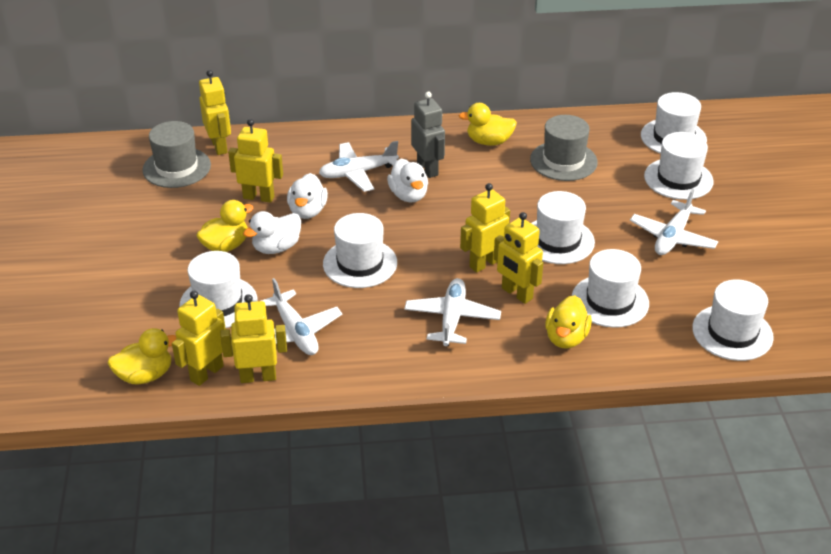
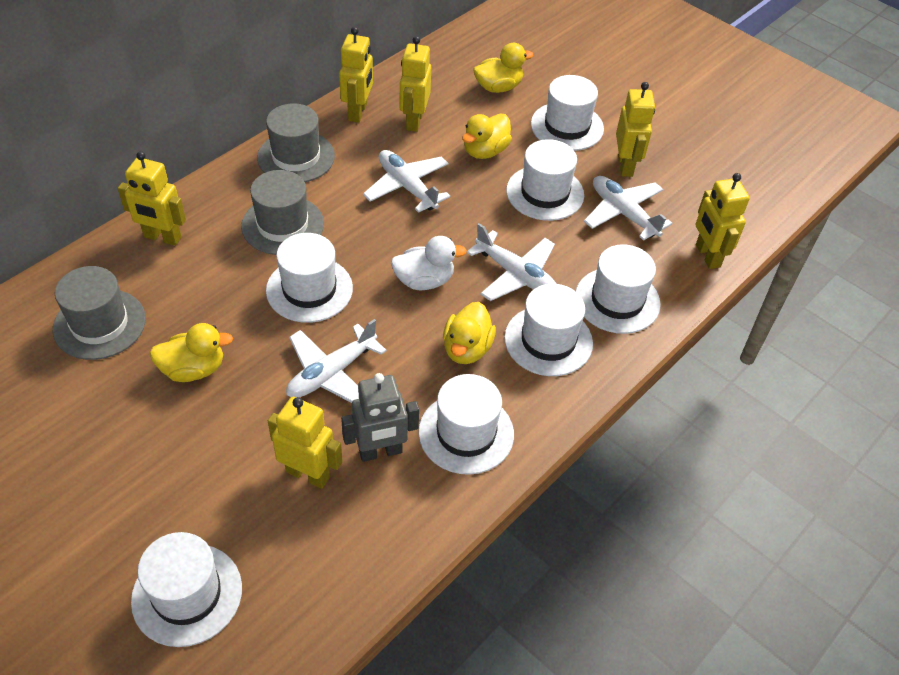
grey hat: 2 -> 3
white duck: 3 -> 1

